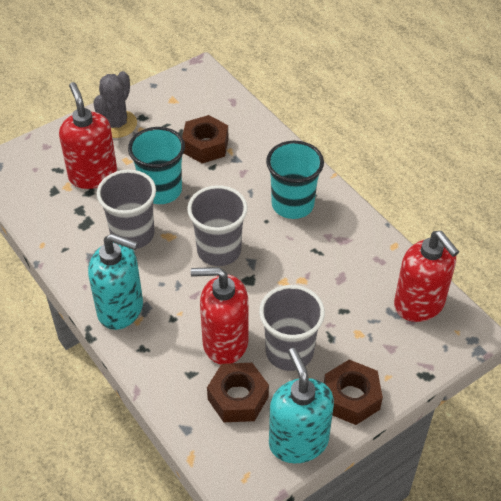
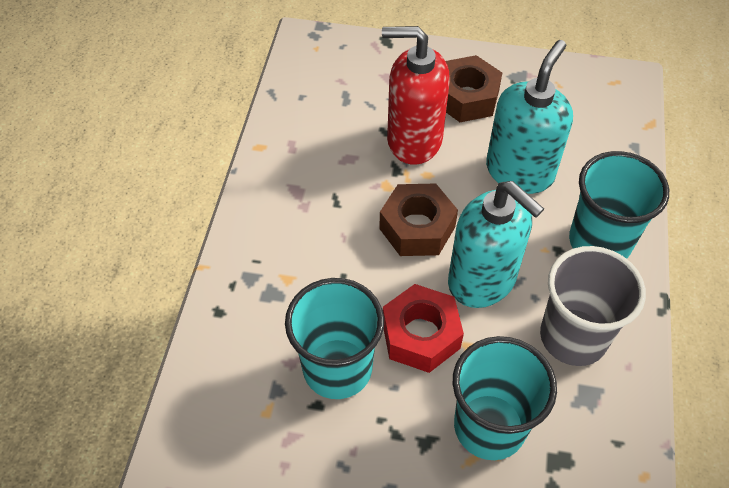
brown nut: 3 -> 2
grey cactus: 1 -> 0
grey cup: 3 -> 1
red nut: 0 -> 1
red soap dispenser: 3 -> 1
turquoise cup: 2 -> 3

